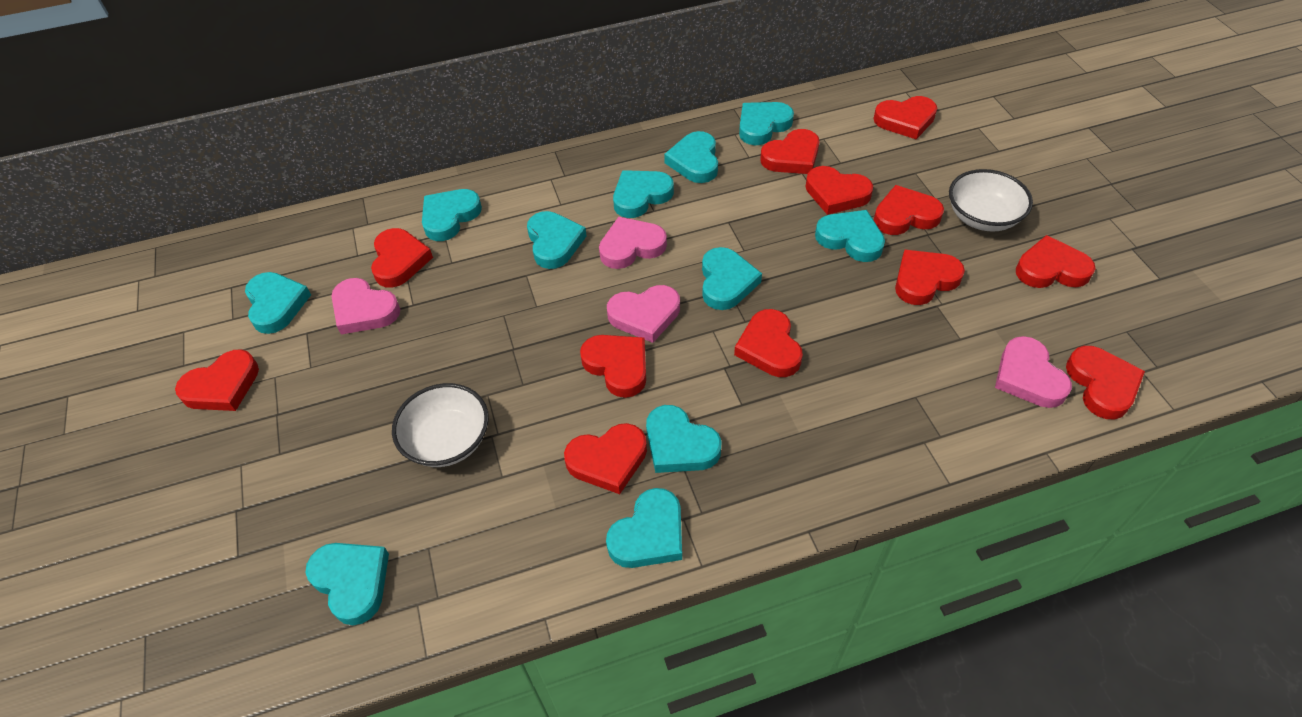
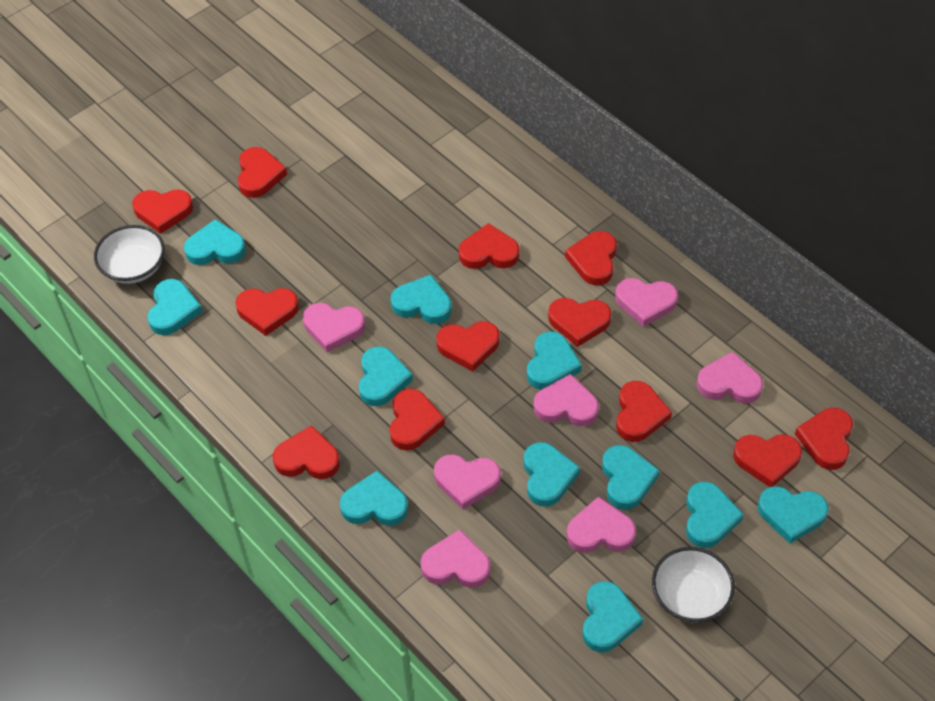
pink heart: 4 -> 7

